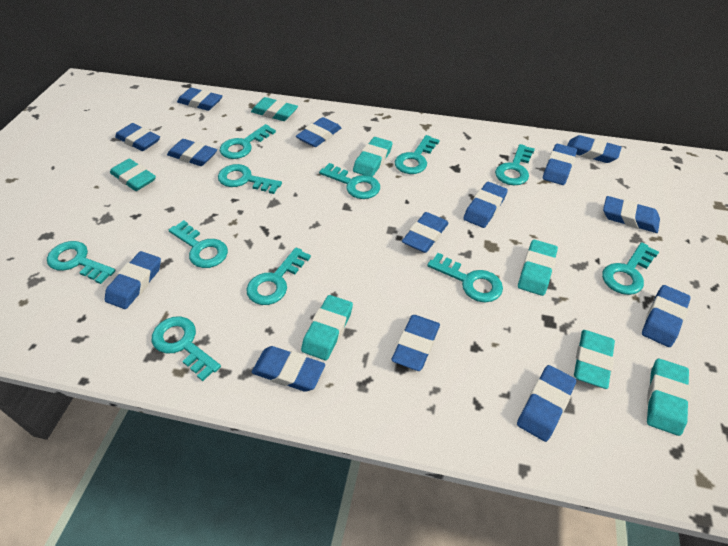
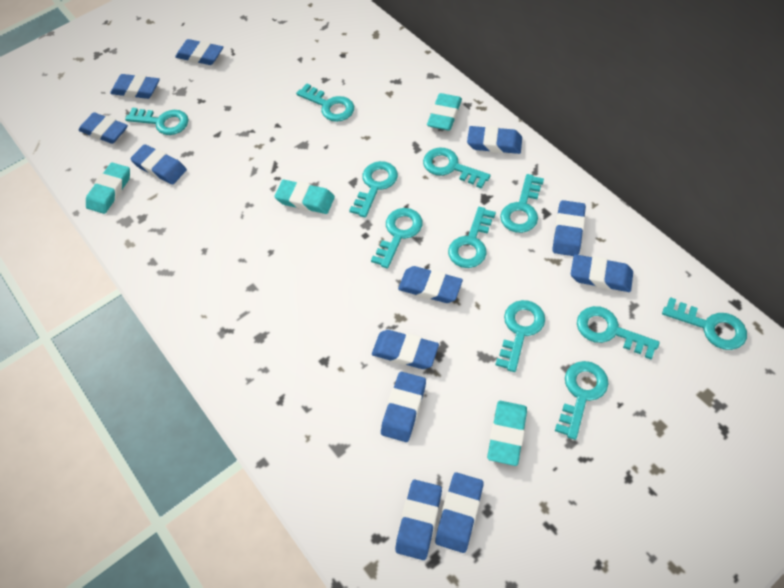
blue eraser: 14 -> 12
turquoise eraser: 7 -> 4

